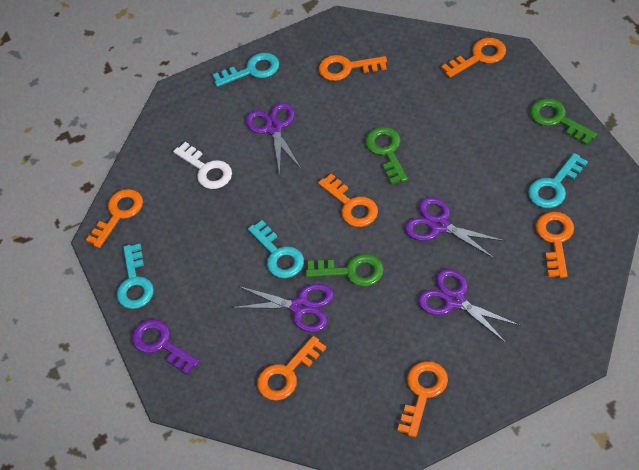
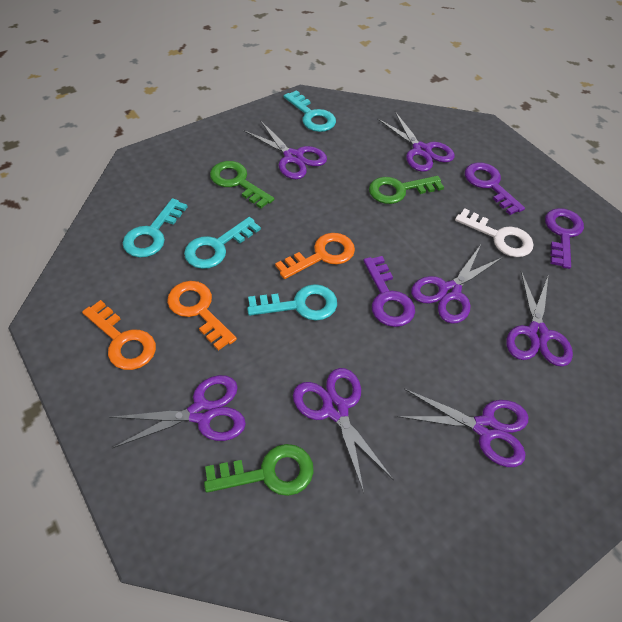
orange key: 7 -> 3
purple key: 1 -> 3
purple scissors: 4 -> 7

